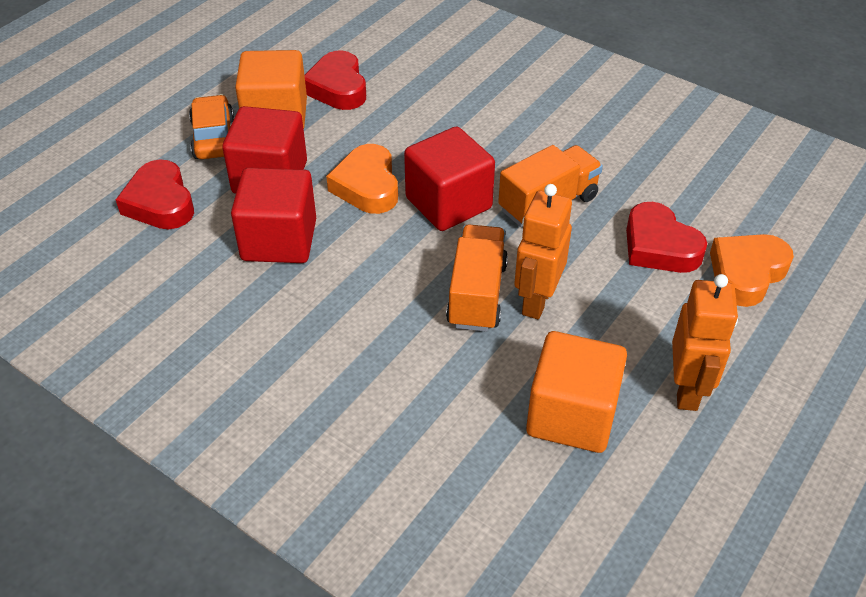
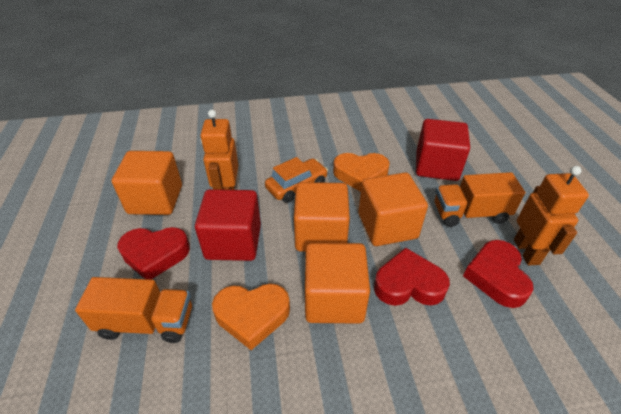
orange cube: 2 -> 4
red cube: 3 -> 2

